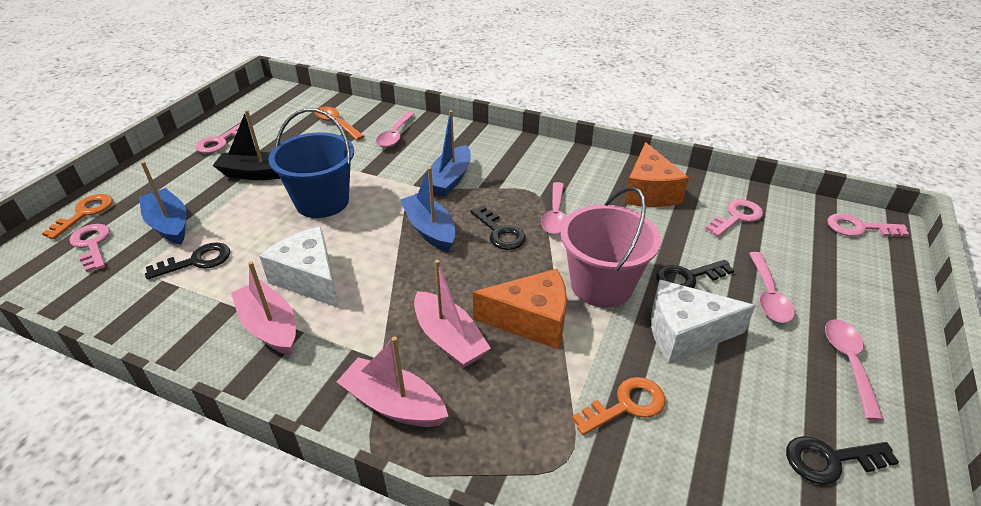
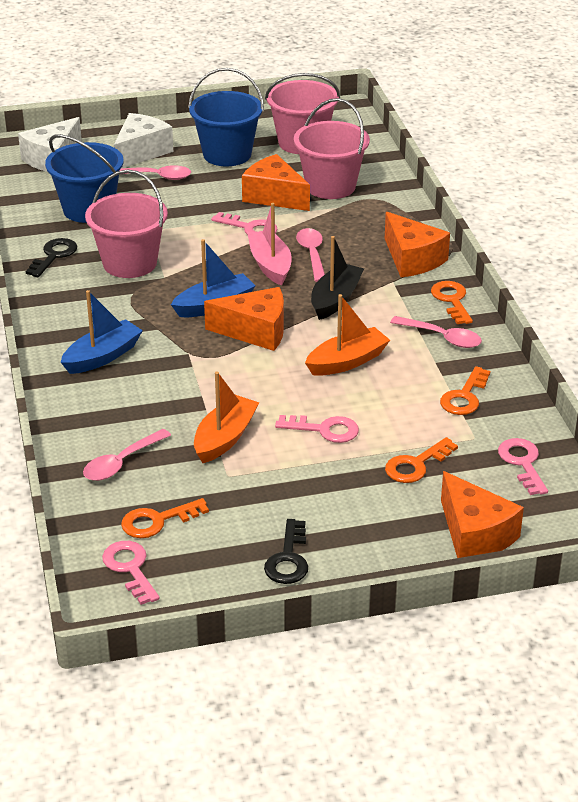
black key: 4 -> 2
blue boat: 3 -> 2
blue bucket: 1 -> 2
orange boat: 0 -> 2
orange cheese: 2 -> 4
orange key: 2 -> 4
orange spoon: 1 -> 0
pink boat: 3 -> 1
pink bucket: 1 -> 3

